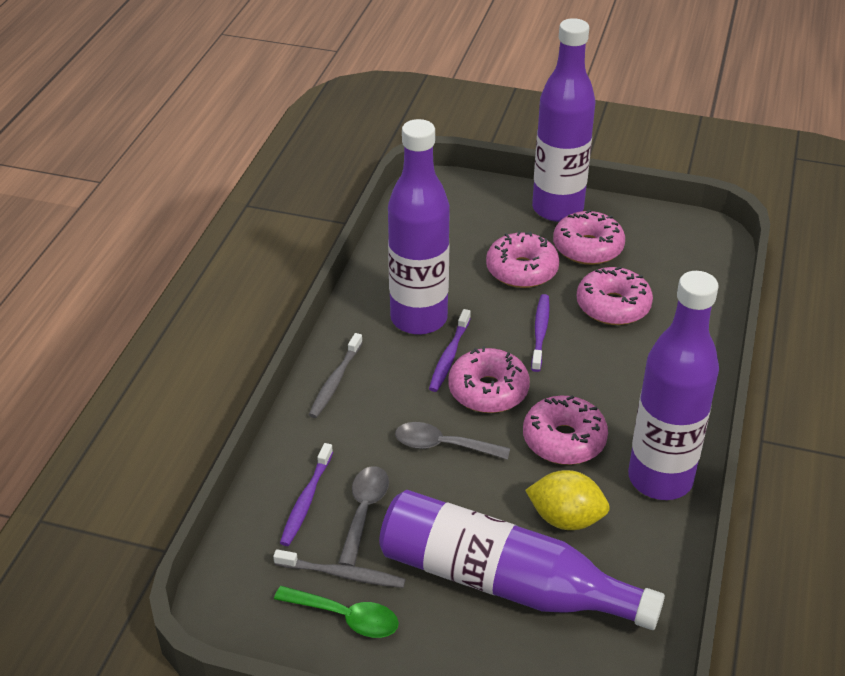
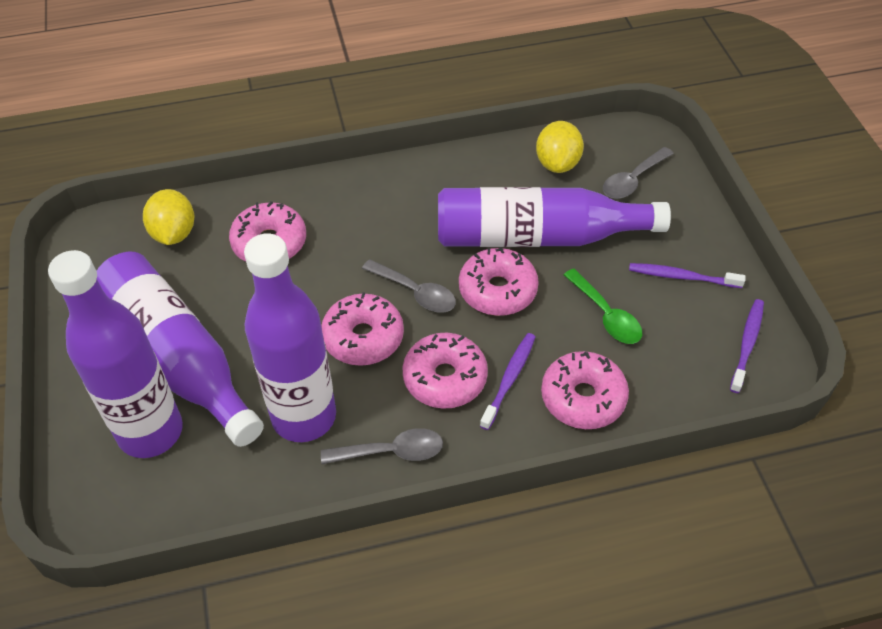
grey spoon: 2 -> 3
grey toothbrush: 2 -> 0
yellow lemon: 1 -> 2

